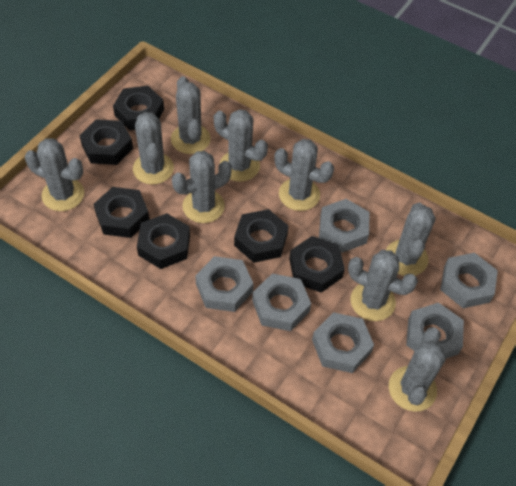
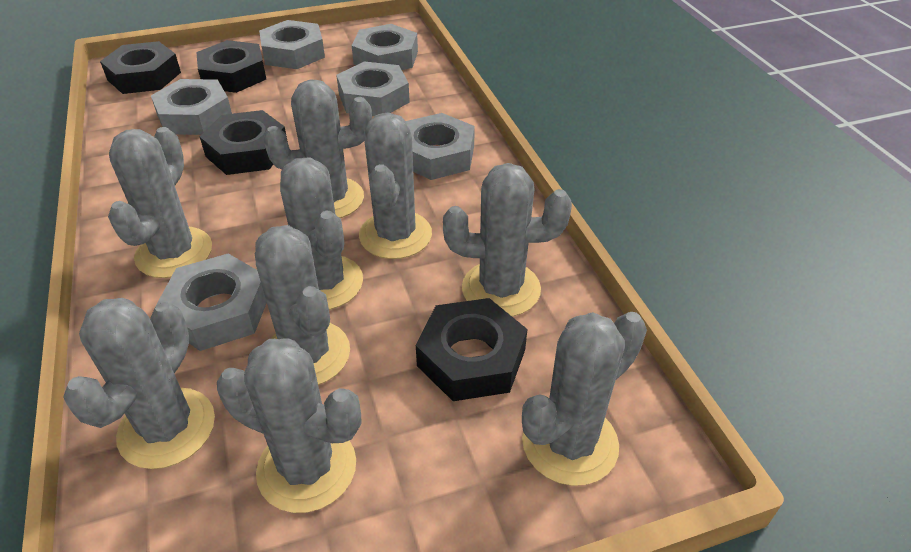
black nut: 6 -> 4

